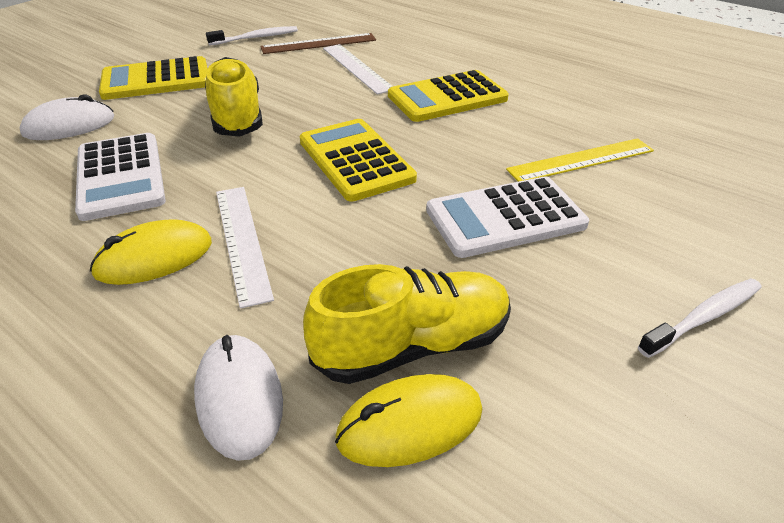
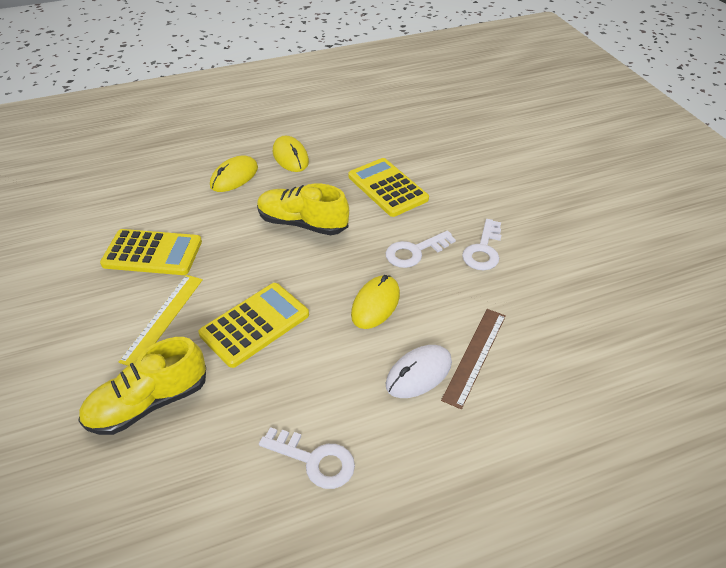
white calculator: 2 -> 0
white key: 0 -> 3
white mouse: 2 -> 1
white ruler: 2 -> 0
white toothbrush: 2 -> 0
yellow mouse: 2 -> 3

